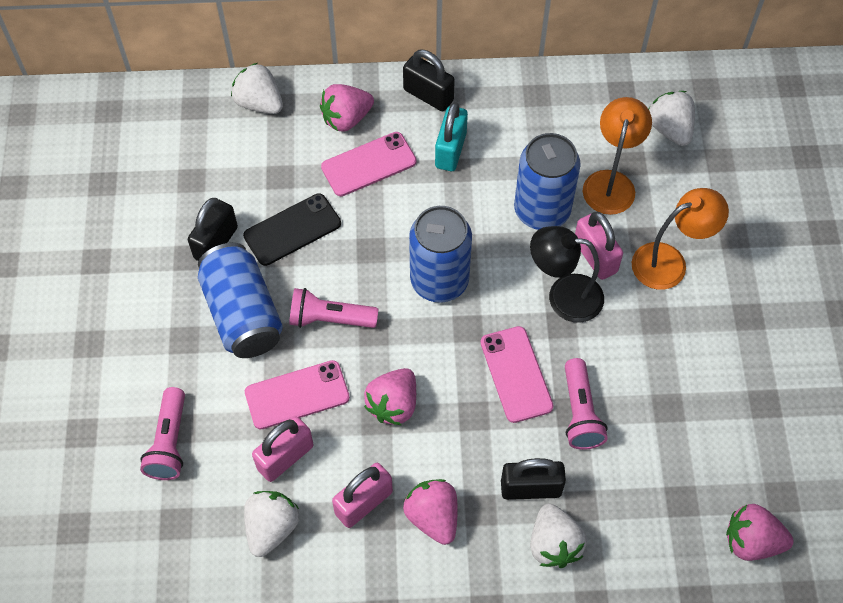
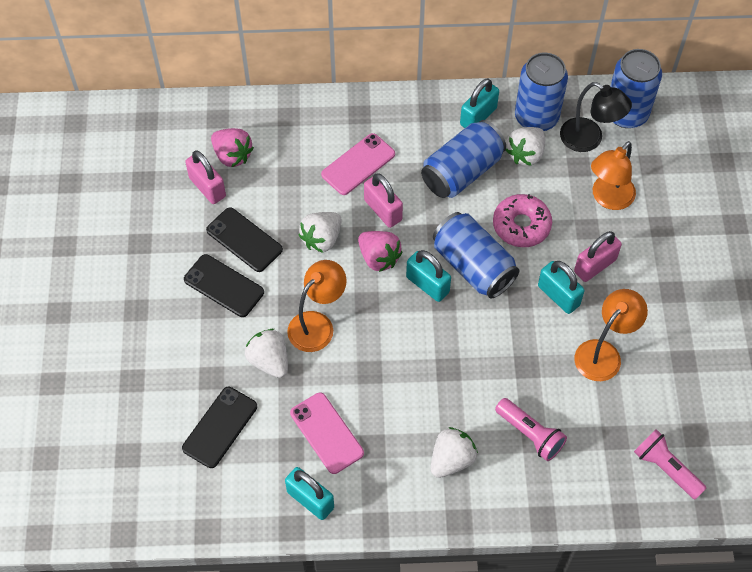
black padlock: 3 -> 0
black phone: 1 -> 3
blue can: 3 -> 4
orange lamp: 2 -> 3
pink donut: 0 -> 1
pink flashlight: 3 -> 2
pink phone: 3 -> 2
pink strawberry: 4 -> 2
turquoise padlock: 1 -> 4

